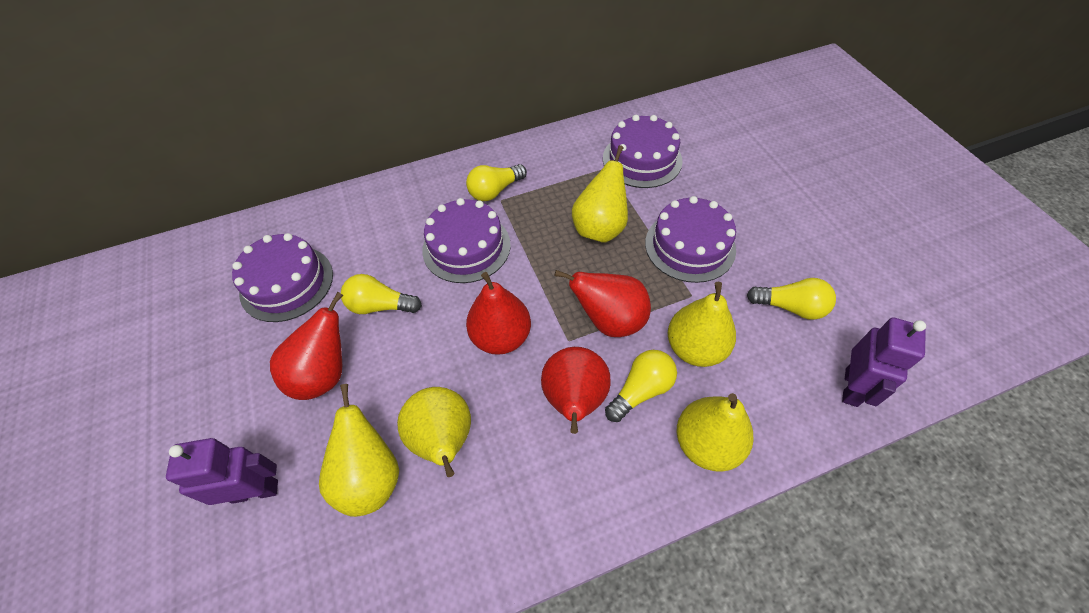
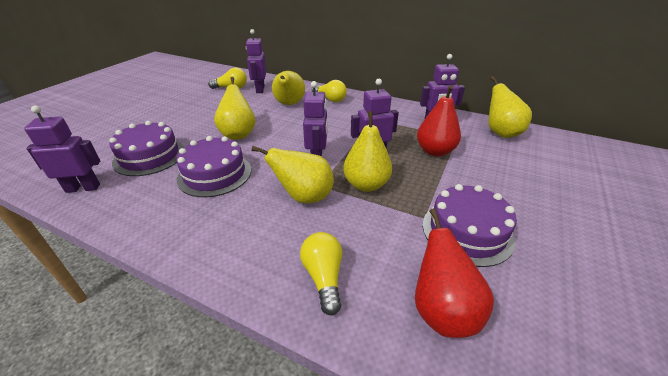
purple cake: 4 -> 3
purple robot: 2 -> 5
red pear: 4 -> 2
yellow light bulb: 4 -> 3

